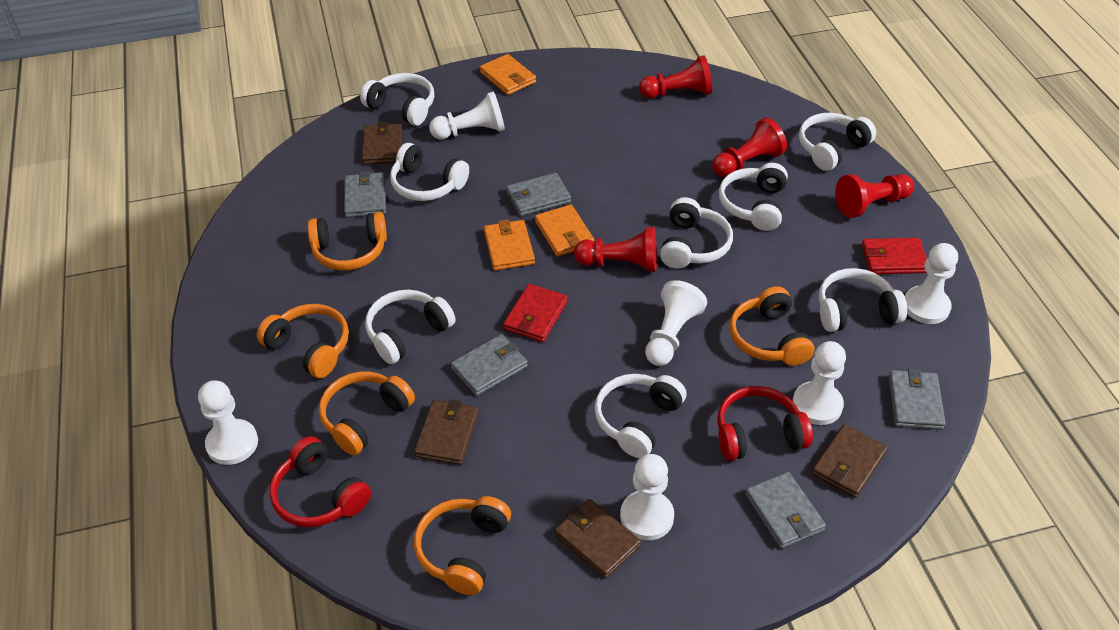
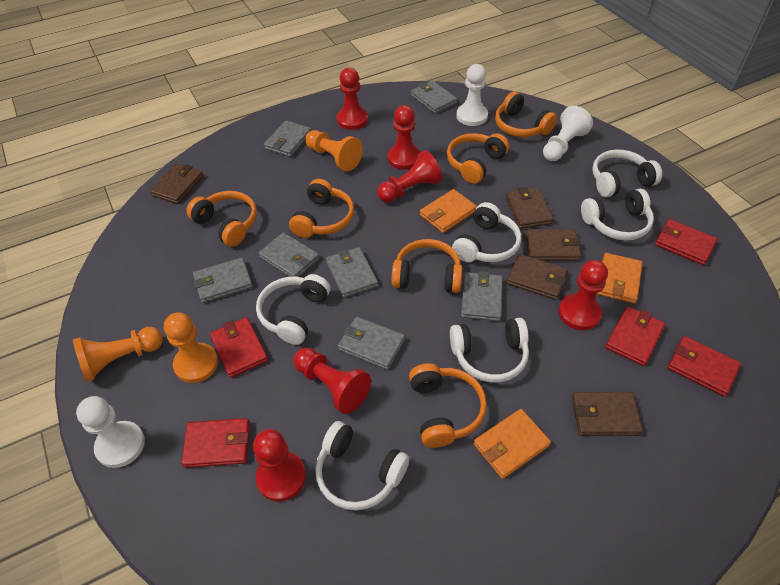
brown wallet: 4 -> 5
grey wallet: 5 -> 7
orange headphones: 5 -> 6
orange pawn: 0 -> 3
red headphones: 2 -> 0
red pawn: 4 -> 6
red wallet: 2 -> 5
white headphones: 8 -> 6
white pawn: 6 -> 3

